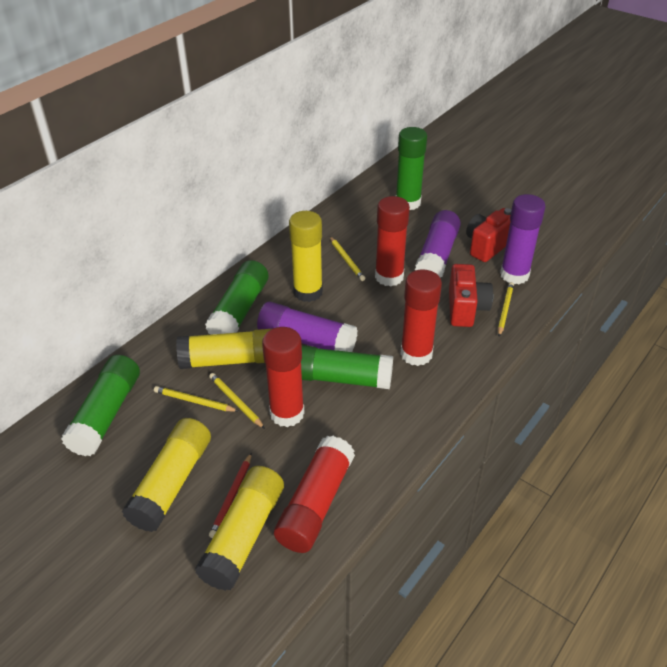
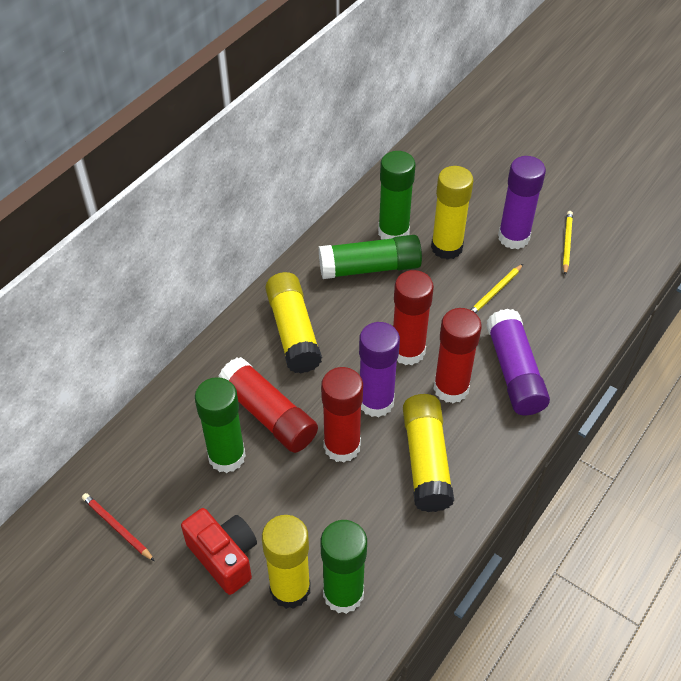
red camera: 2 -> 1
yellow pencil: 4 -> 2

